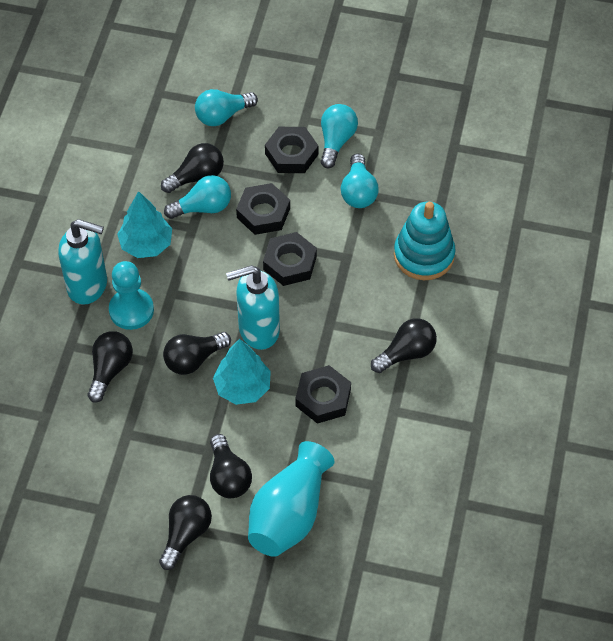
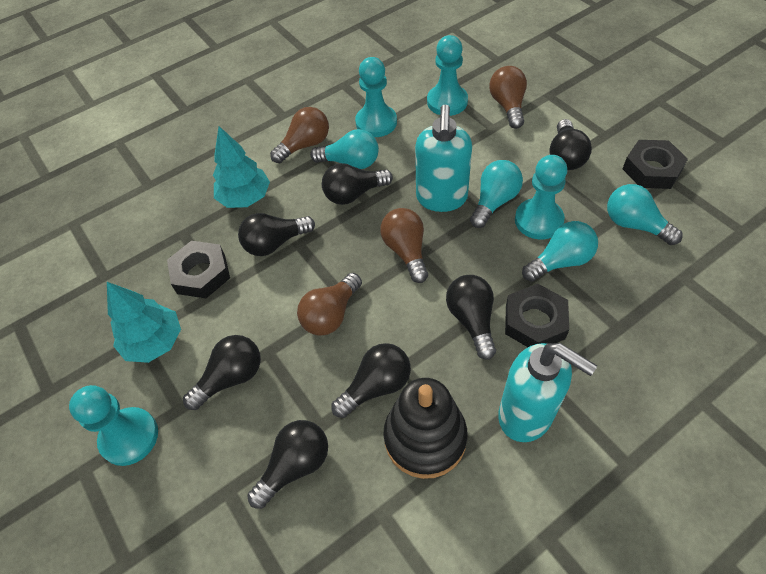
black light bulb: 6 -> 7
black nut: 4 -> 3
black stacking toy: 0 -> 1
brown light bulb: 0 -> 4
turquoise pawn: 1 -> 4
turquoise stacking toy: 1 -> 0
turquoise vase: 1 -> 0

